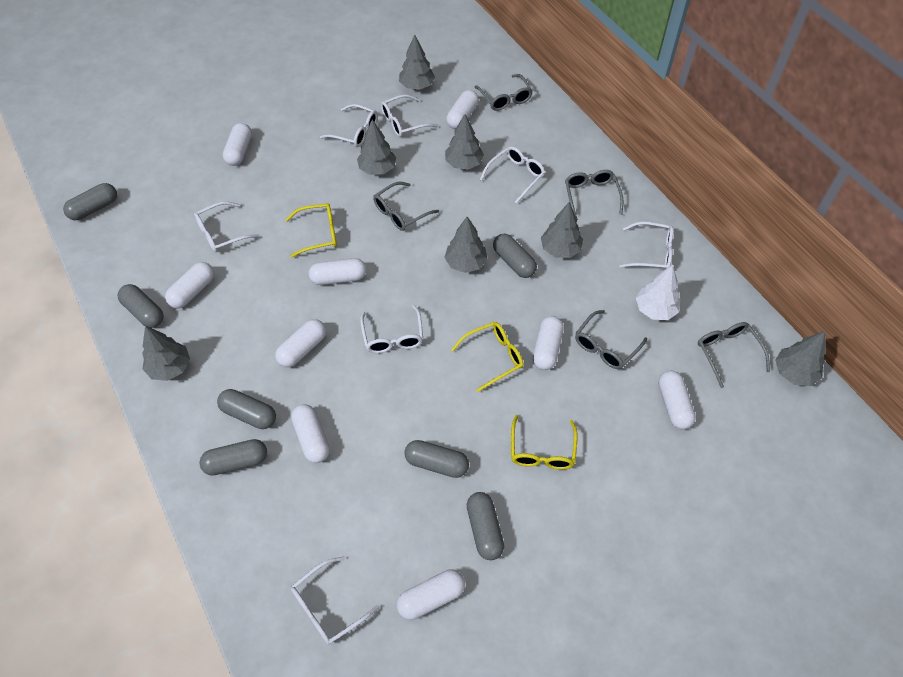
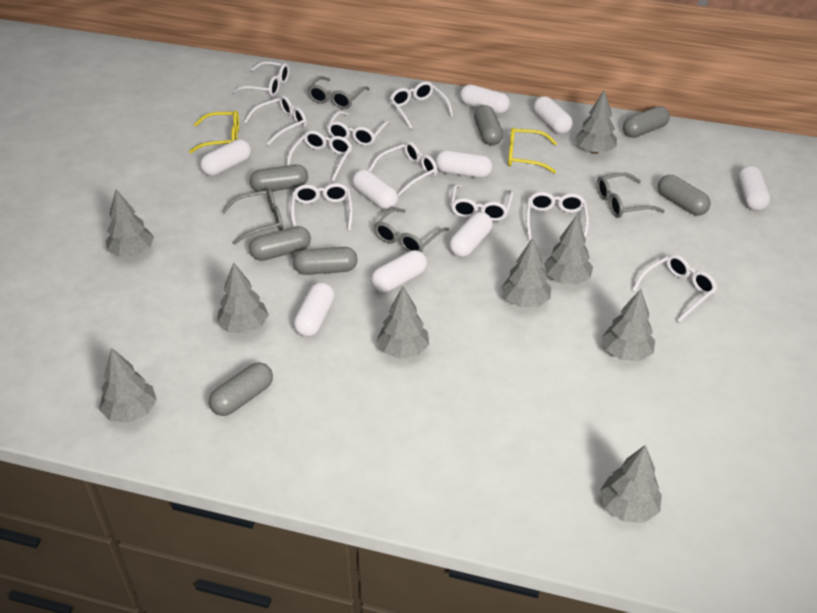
grey glasses: 5 -> 4
grey tree: 7 -> 9
white glasses: 7 -> 10
white tree: 1 -> 0
yellow glasses: 3 -> 2

